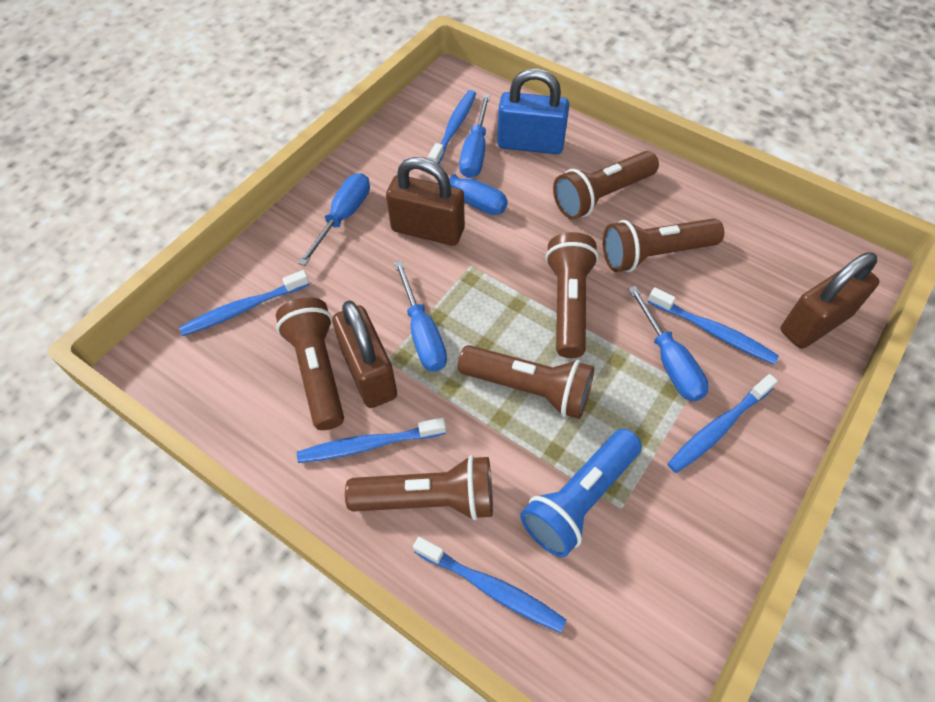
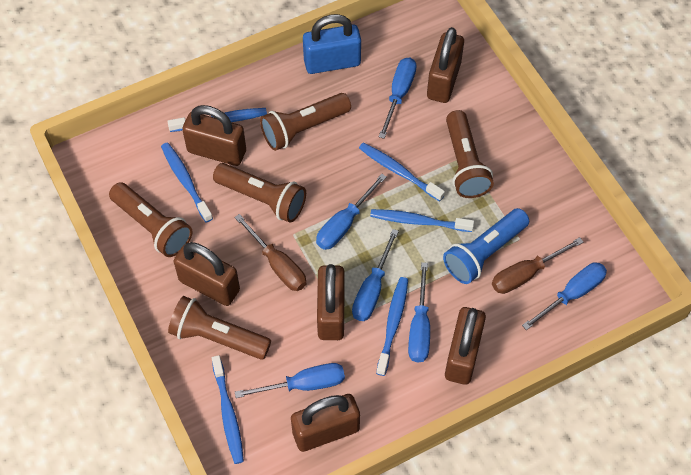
blue screwdriver: 5 -> 6
brown flashlight: 6 -> 5
brown padlock: 3 -> 6
brown screwdriver: 0 -> 2

